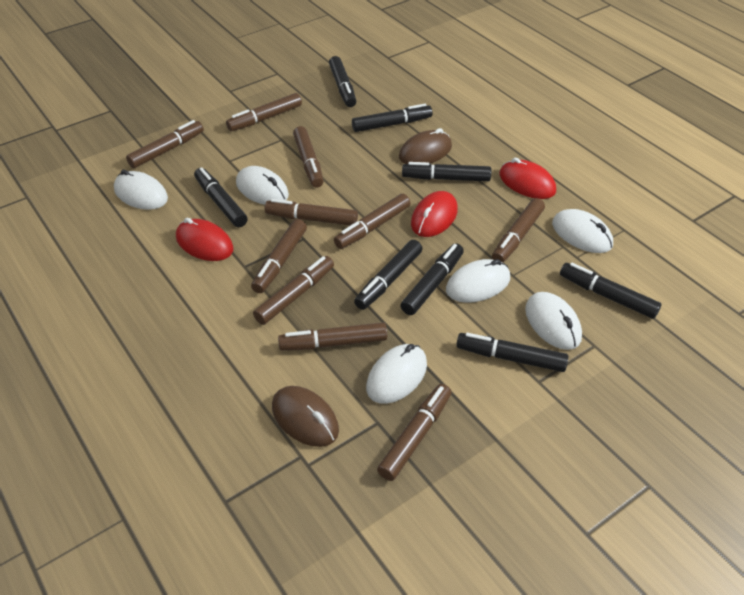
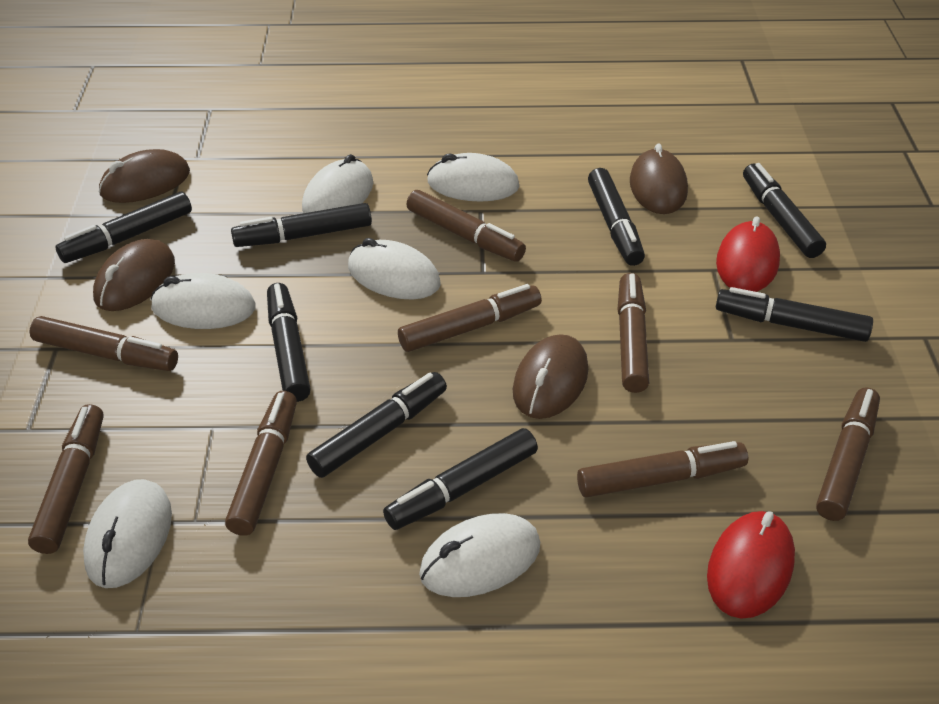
brown marker: 10 -> 8
brown mouse: 2 -> 4
red mouse: 3 -> 2

